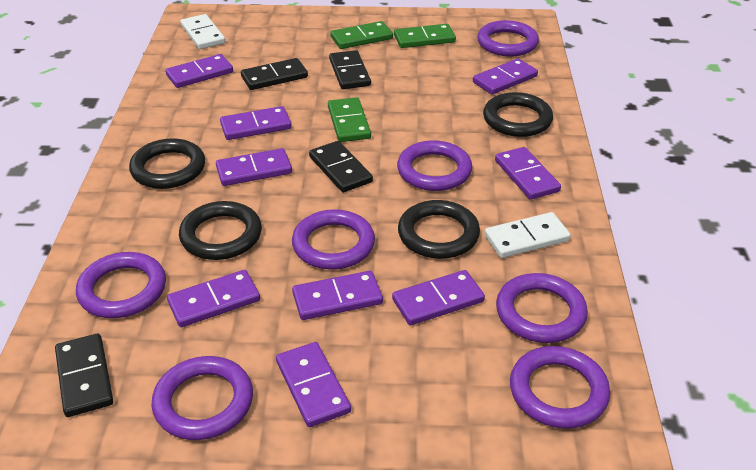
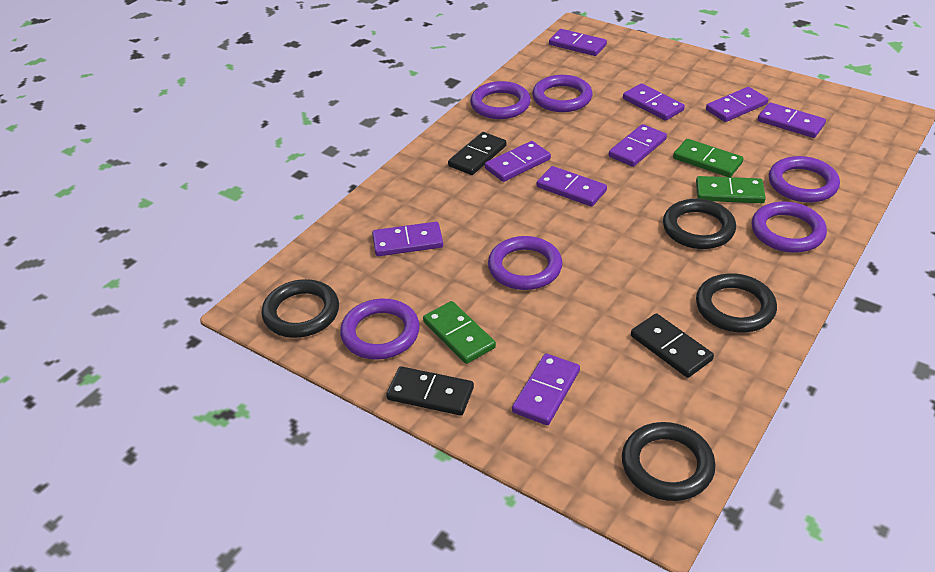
black domino: 4 -> 3
purple ring: 7 -> 6
white domino: 2 -> 0

